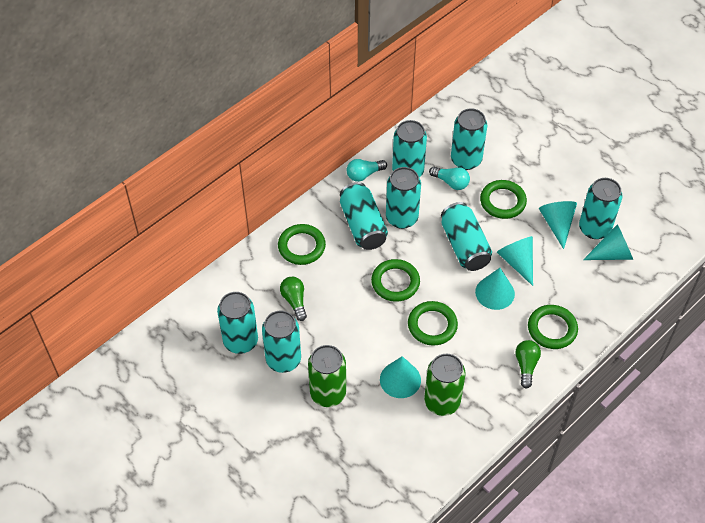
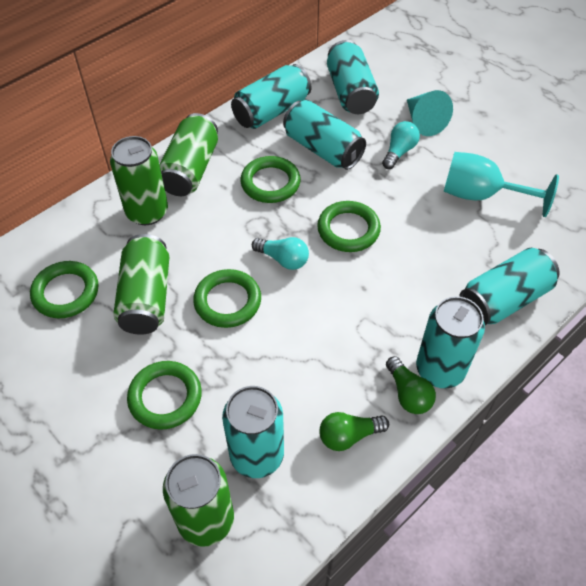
green can: 2 -> 4
turquoise can: 8 -> 6
turquoise cone: 5 -> 1
turquoise goblet: 0 -> 1

